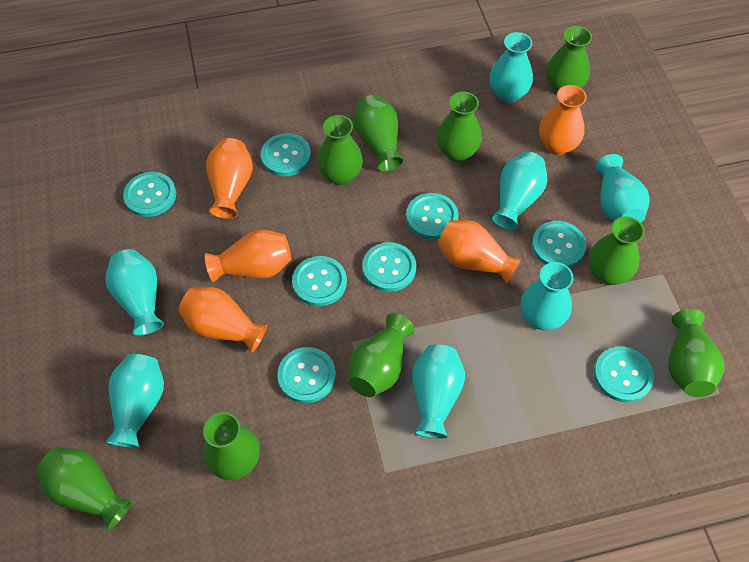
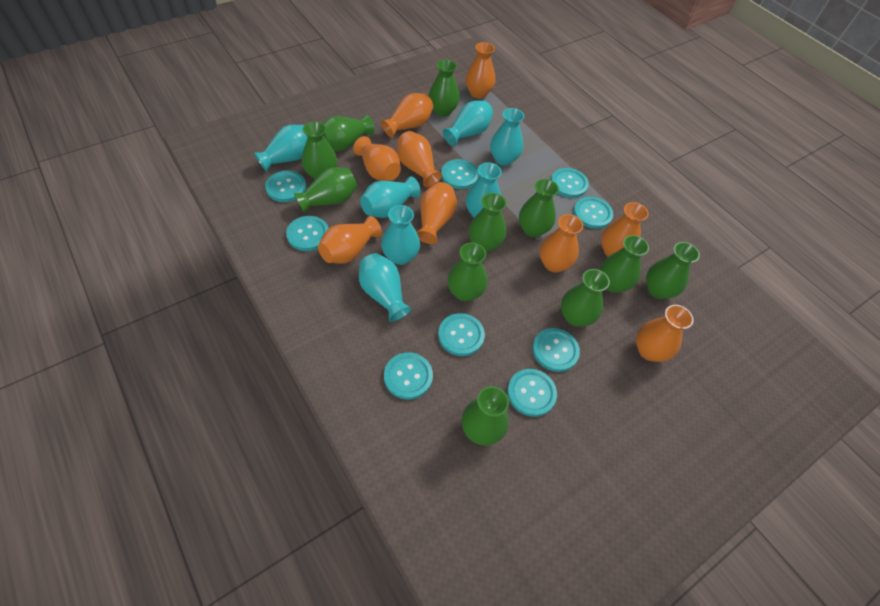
green vase: 9 -> 11
orange vase: 5 -> 9
turquoise button: 8 -> 9

